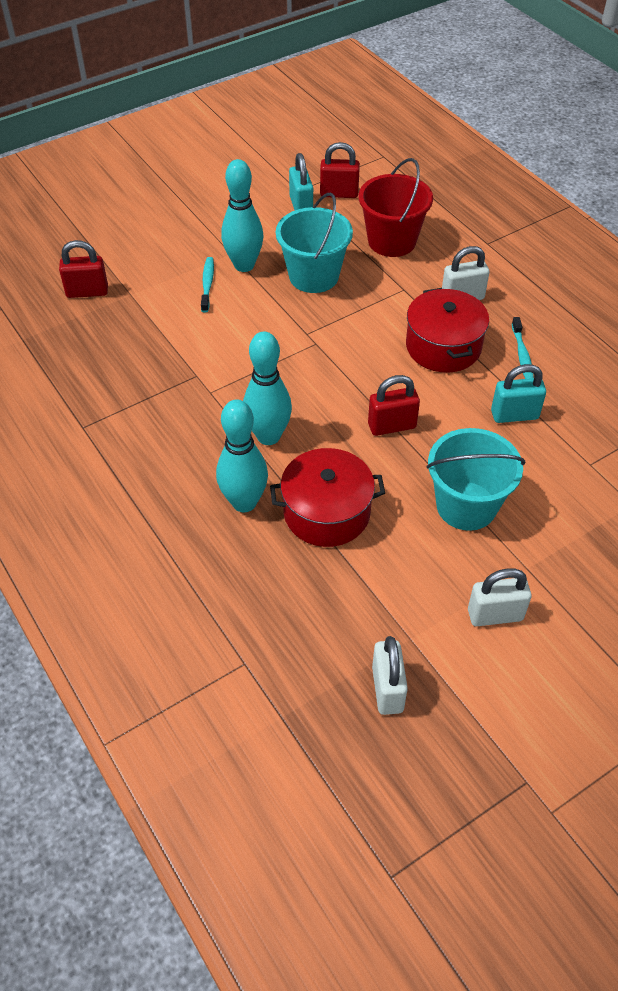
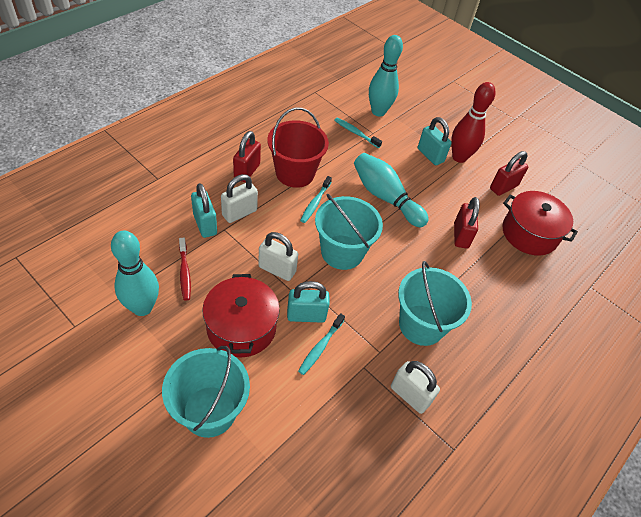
red bowling pin: 0 -> 1
red toothbrush: 0 -> 1
turquoise bucket: 2 -> 3
turquoise padlock: 2 -> 3
turquoise toothbrush: 2 -> 3

